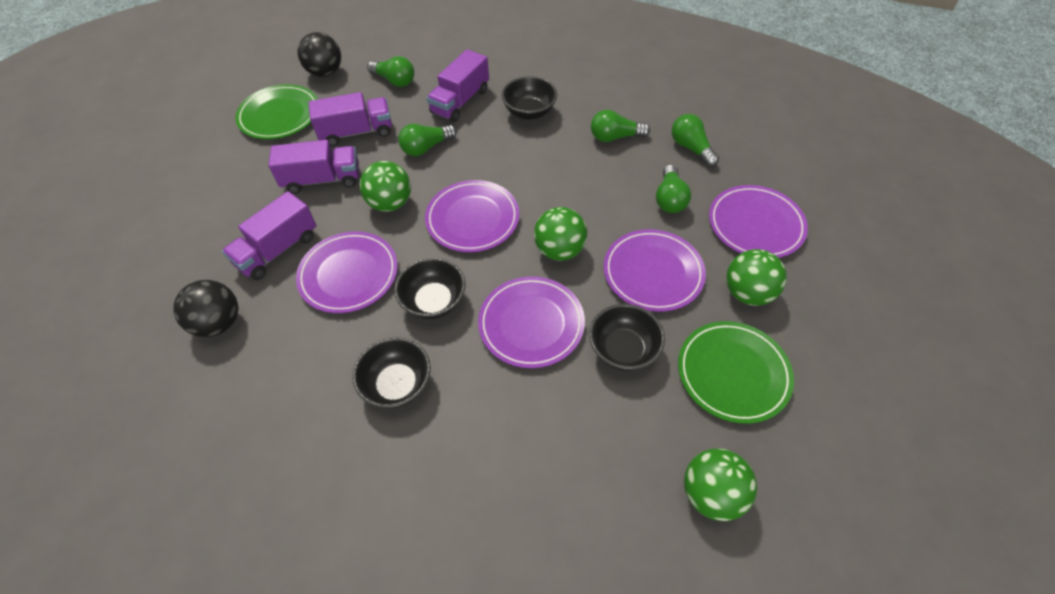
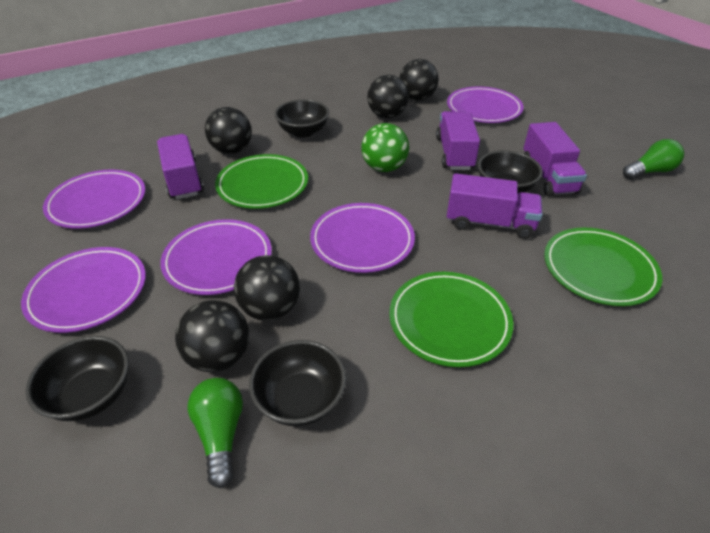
black ball: 2 -> 5
green ball: 4 -> 1
green light bulb: 5 -> 2
green plate: 2 -> 3

